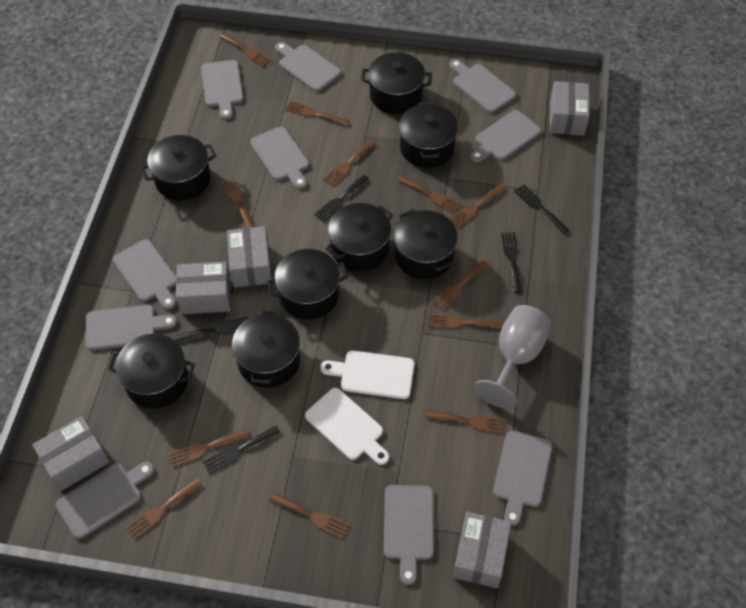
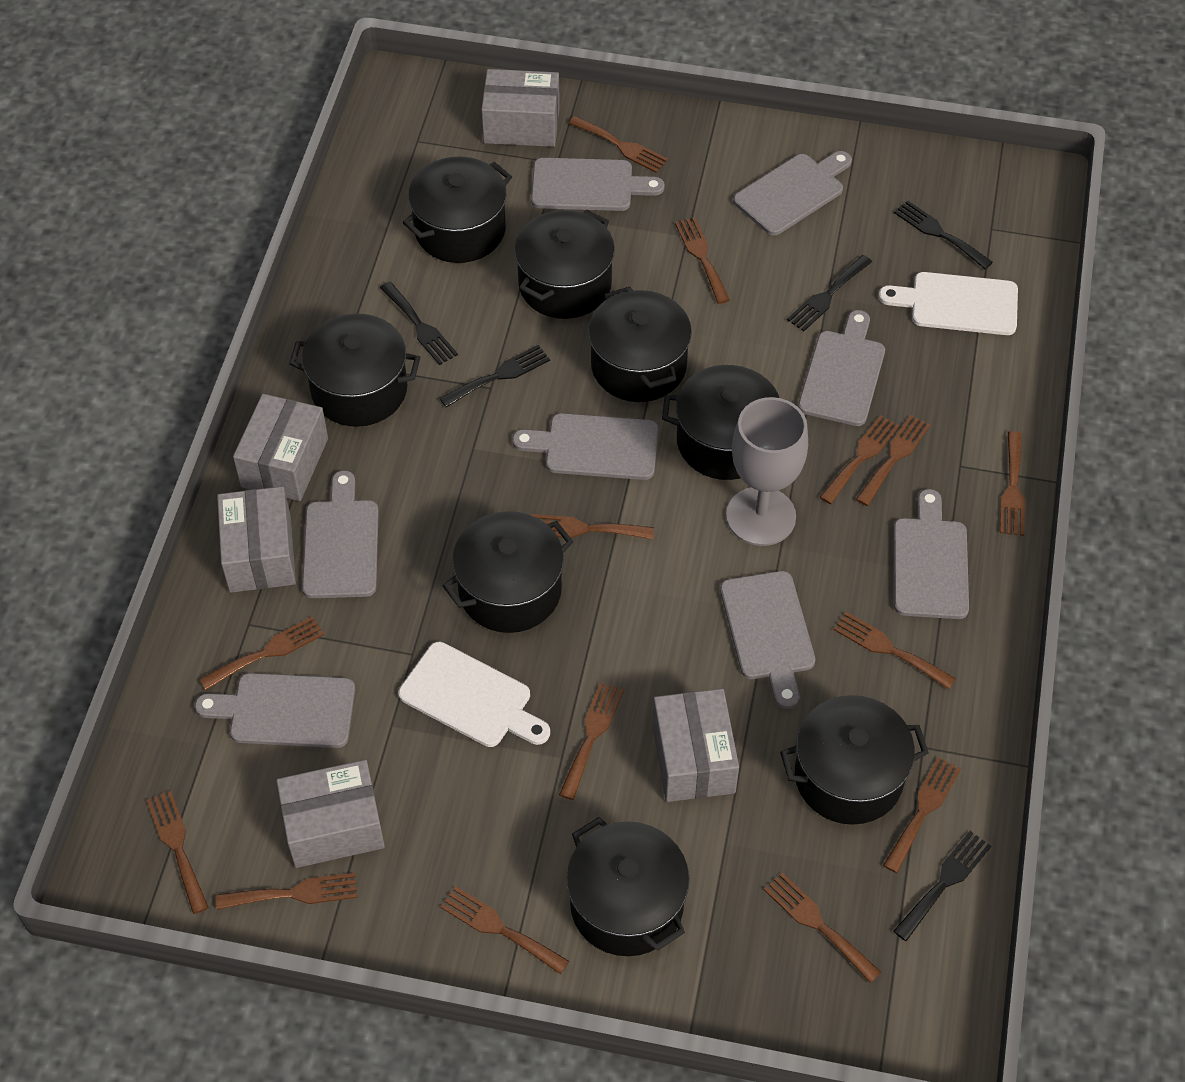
brown fork: 12 -> 14
grey cutting board: 10 -> 8

